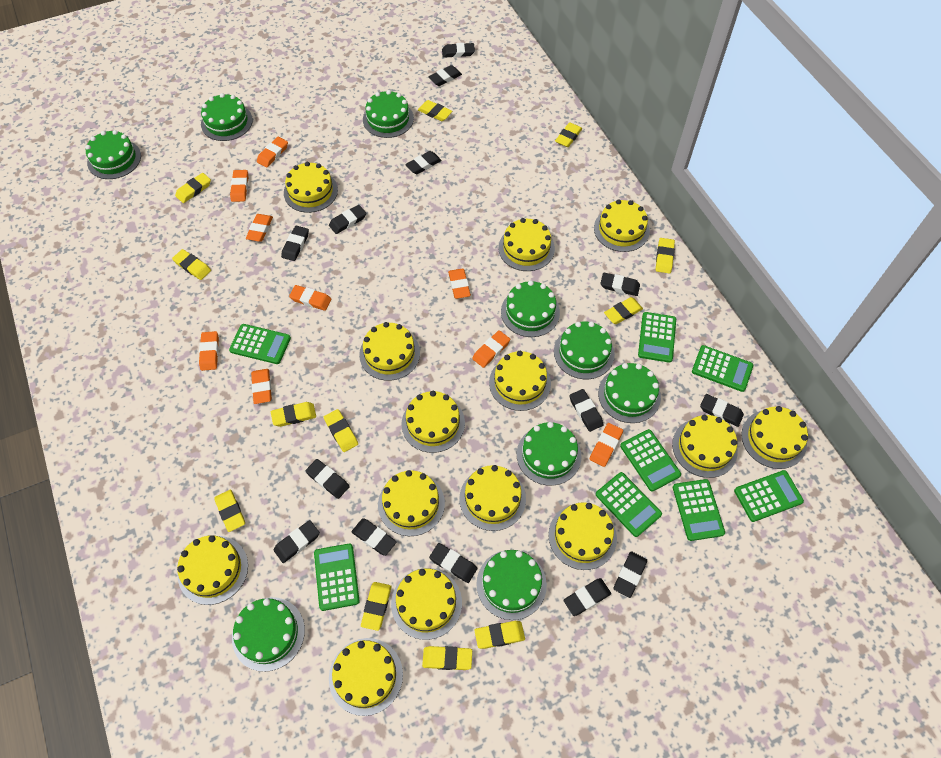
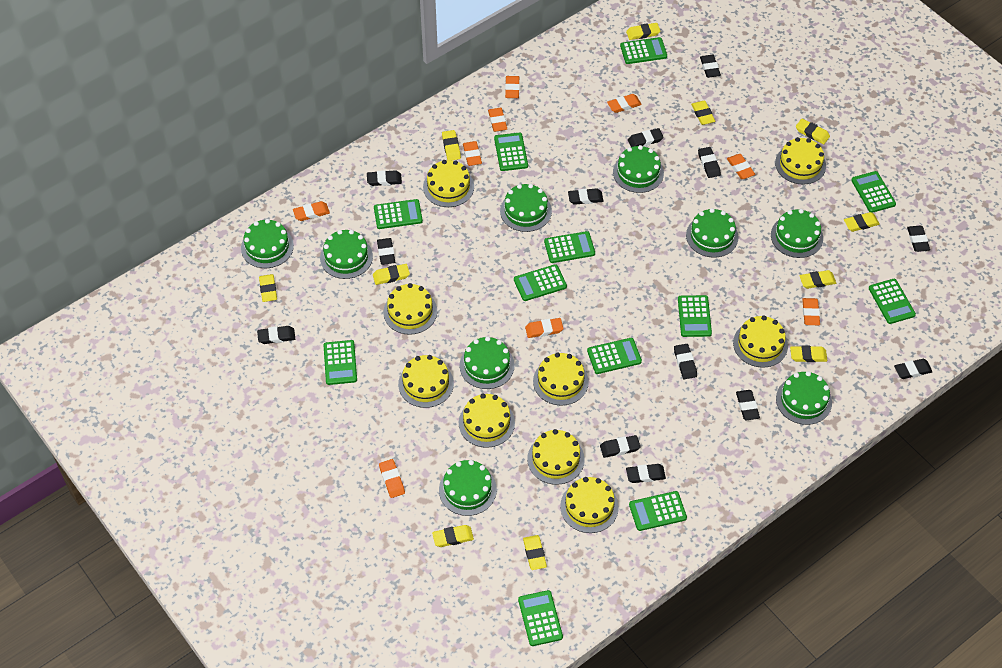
black eraser: 14 -> 13
green calculator: 8 -> 12
yellow cake: 14 -> 9
yellow eraser: 12 -> 11

